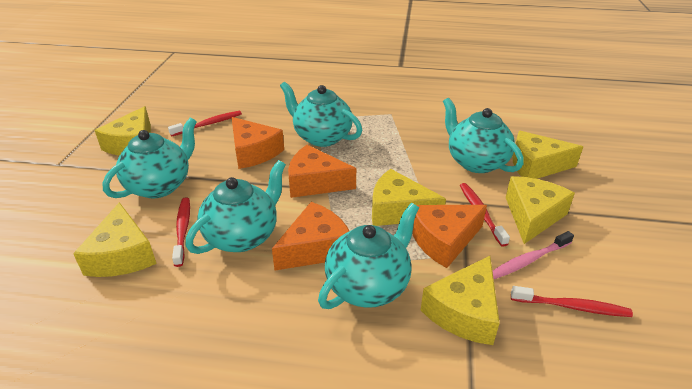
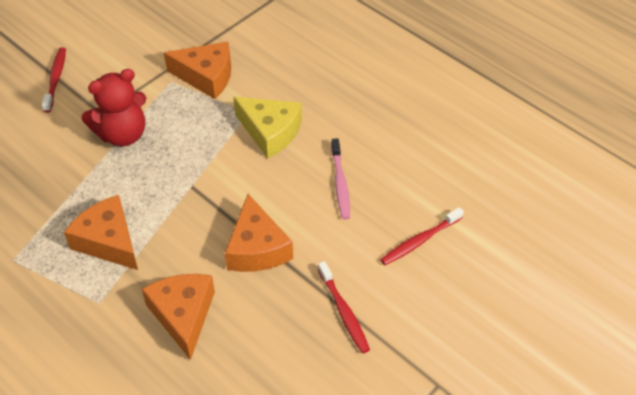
red teddy bear: 0 -> 1
red toothbrush: 4 -> 3
turquoise teapot: 5 -> 0
yellow cheese: 6 -> 1

